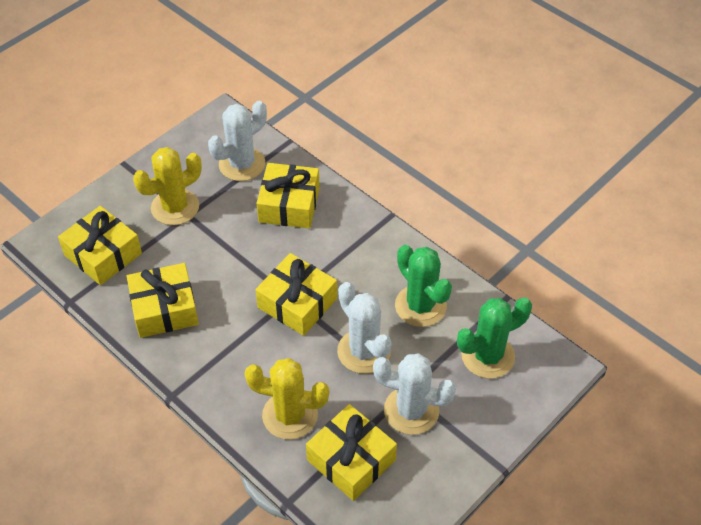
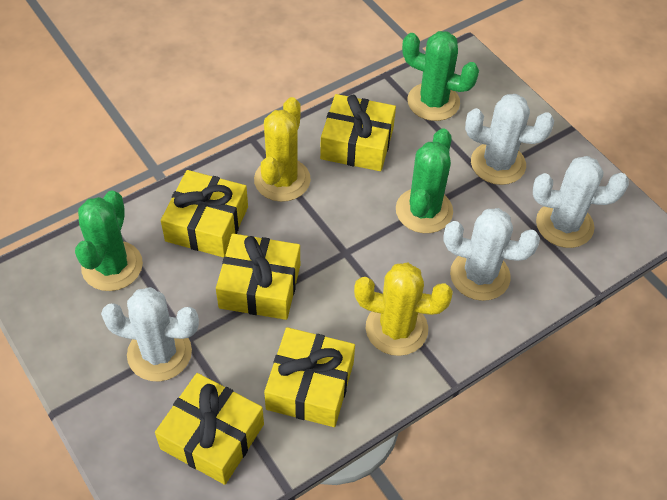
green cactus: 2 -> 3
white cactus: 3 -> 4

